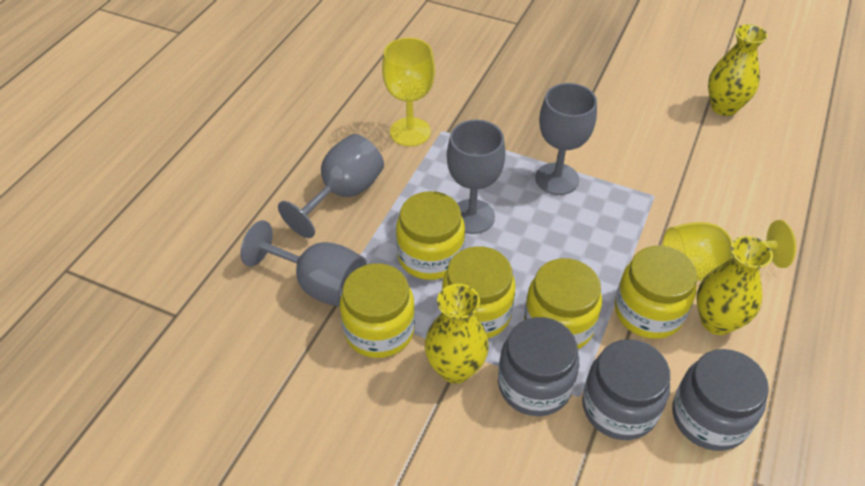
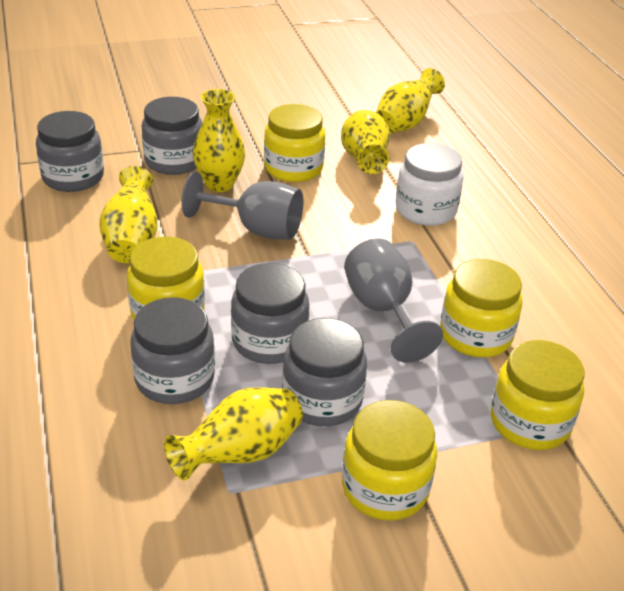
grey goblet: 4 -> 2
grey jar: 3 -> 5
white jar: 0 -> 1
yellow goblet: 2 -> 0
yellow vase: 3 -> 5

